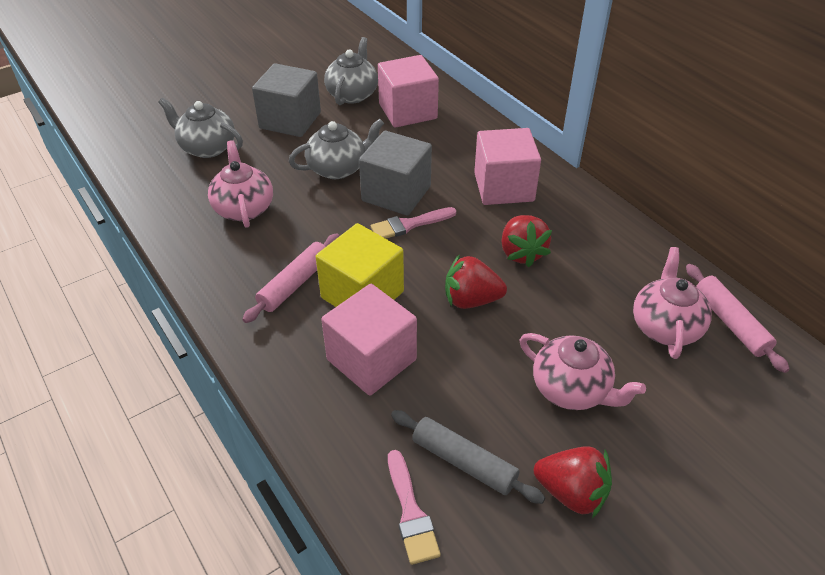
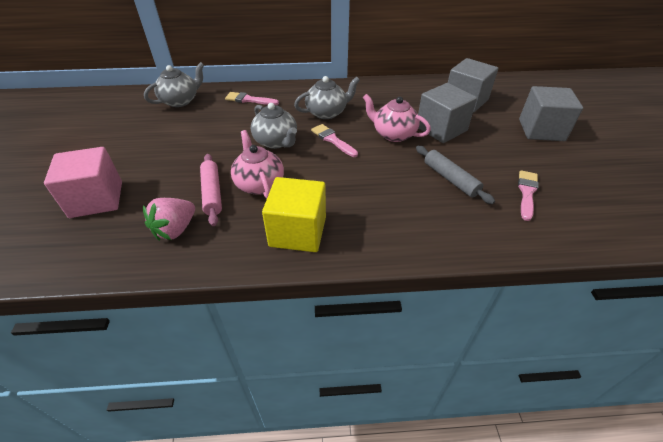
grey cube: 2 -> 3
pink brush: 2 -> 3
pink cube: 3 -> 1
pink rolling pin: 2 -> 1
pink strawberry: 0 -> 1
pink teapot: 3 -> 2
red strawberry: 3 -> 0

